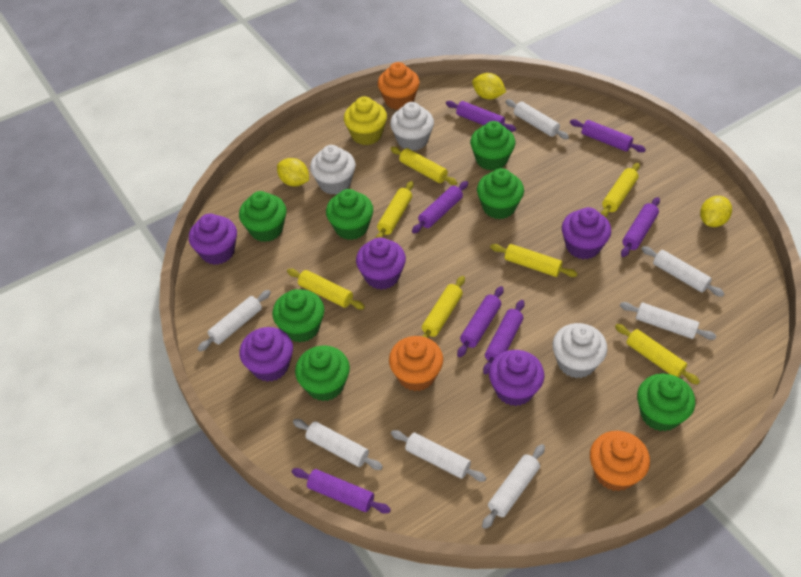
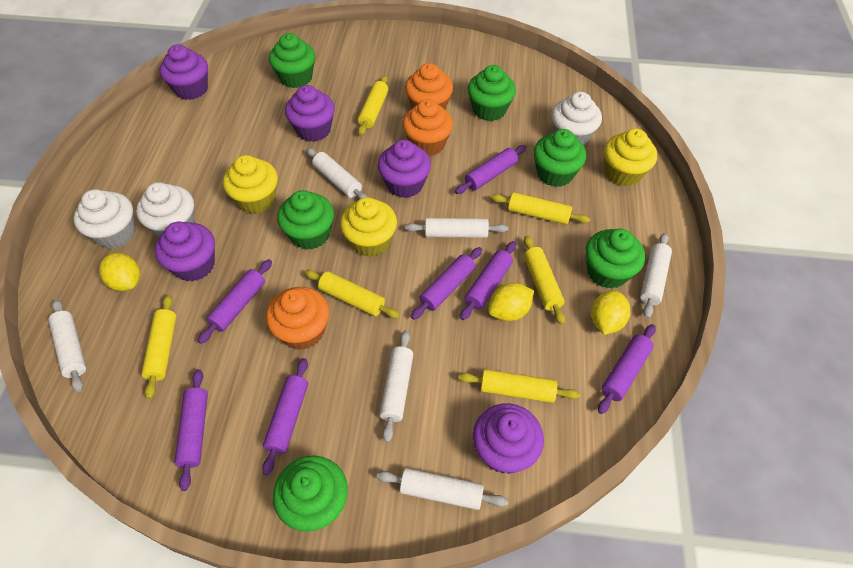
green cupcake: 7 -> 6
white rolling pin: 7 -> 6
yellow cupcake: 1 -> 3
yellow rolling pin: 7 -> 6

